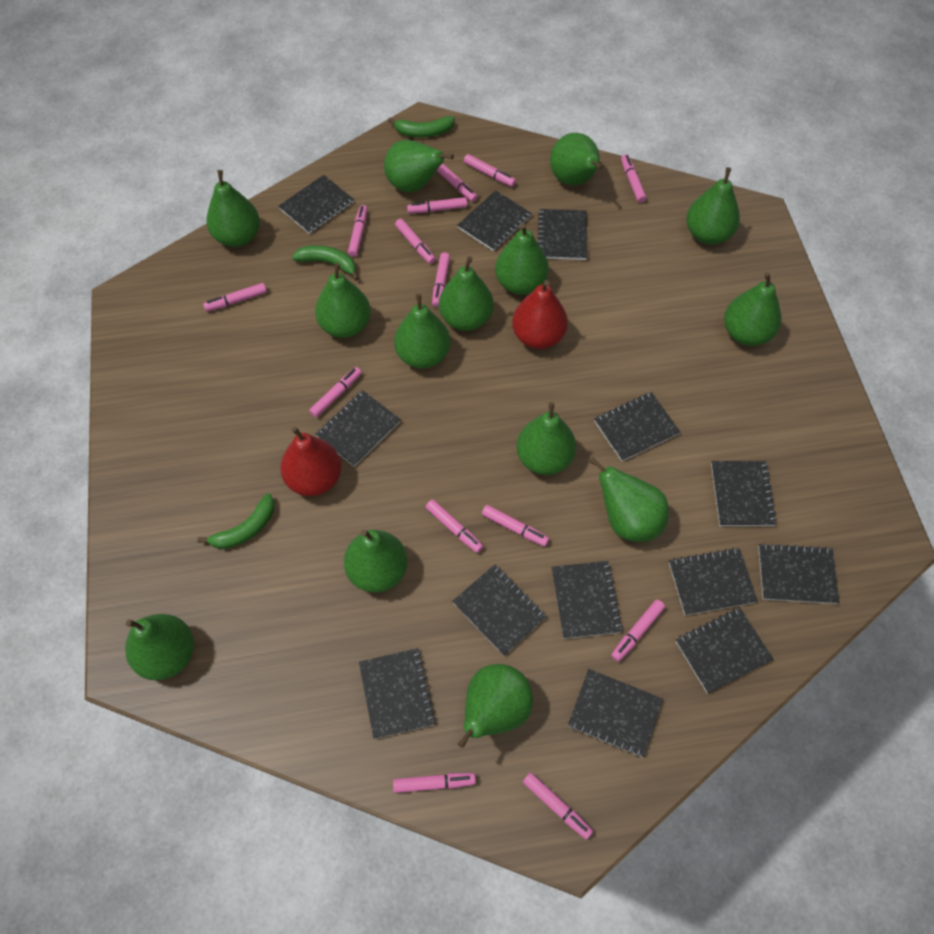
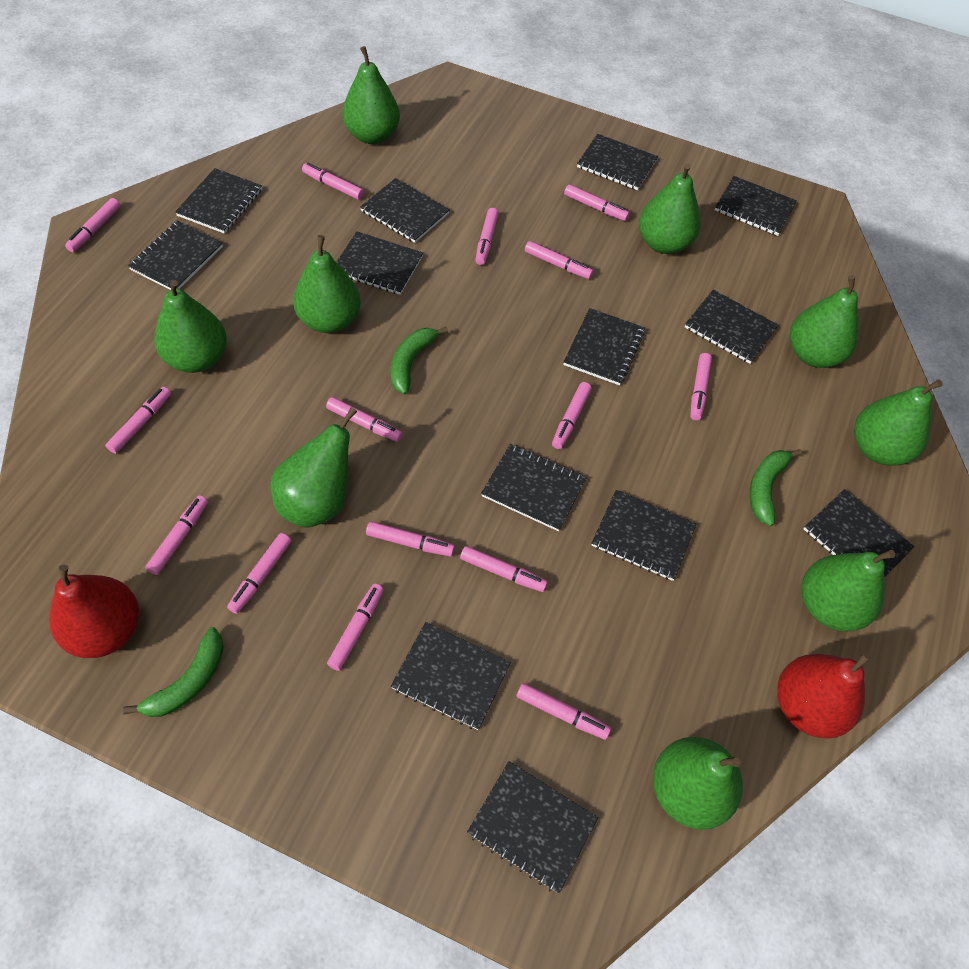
green pear: 14 -> 9
pink marker: 14 -> 15

